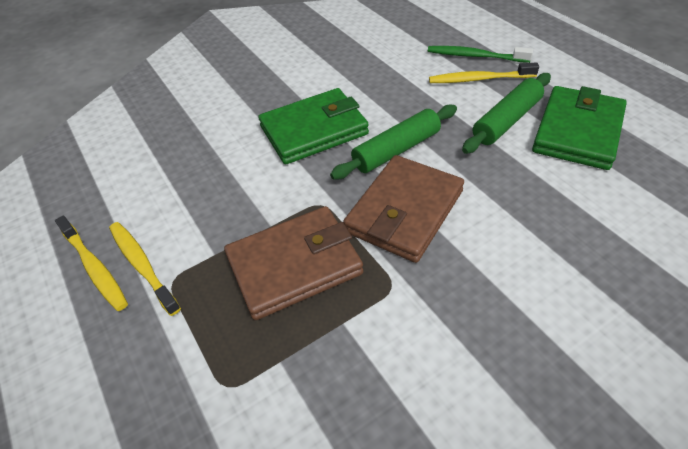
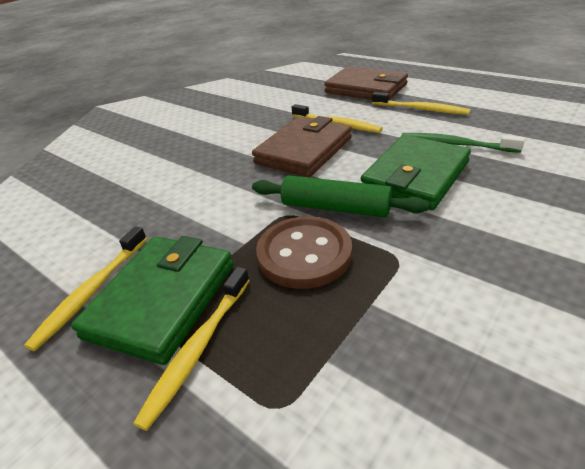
brown button: 0 -> 1
green rolling pin: 2 -> 1
yellow toothbrush: 3 -> 4

